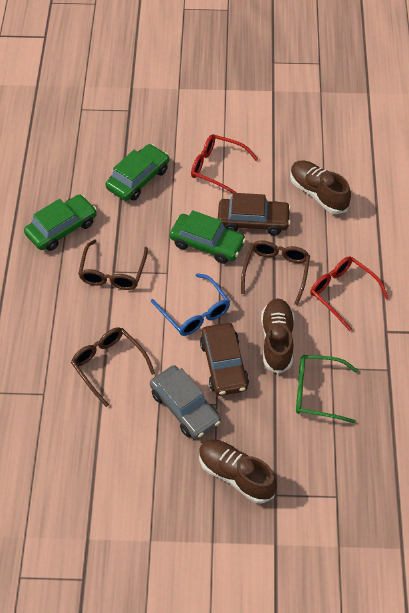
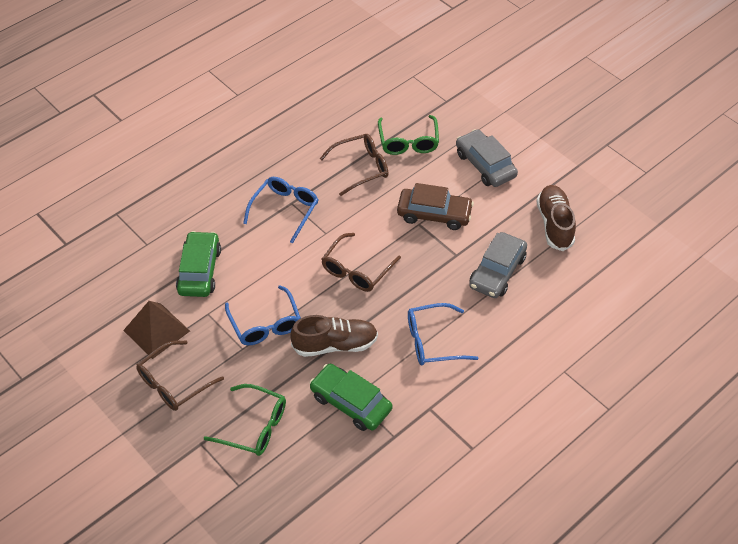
blue glasses: 1 -> 3
brown car: 2 -> 1
brown pyramid: 0 -> 1
brown shoe: 3 -> 2
green car: 3 -> 2
green glasses: 1 -> 2
grey car: 1 -> 2
red glasses: 2 -> 0

